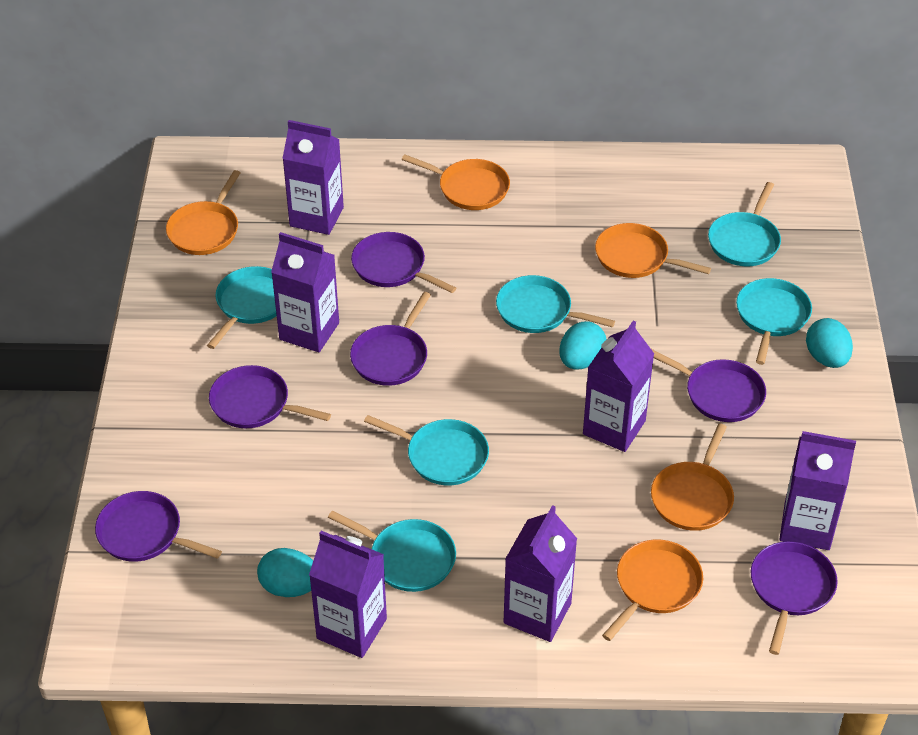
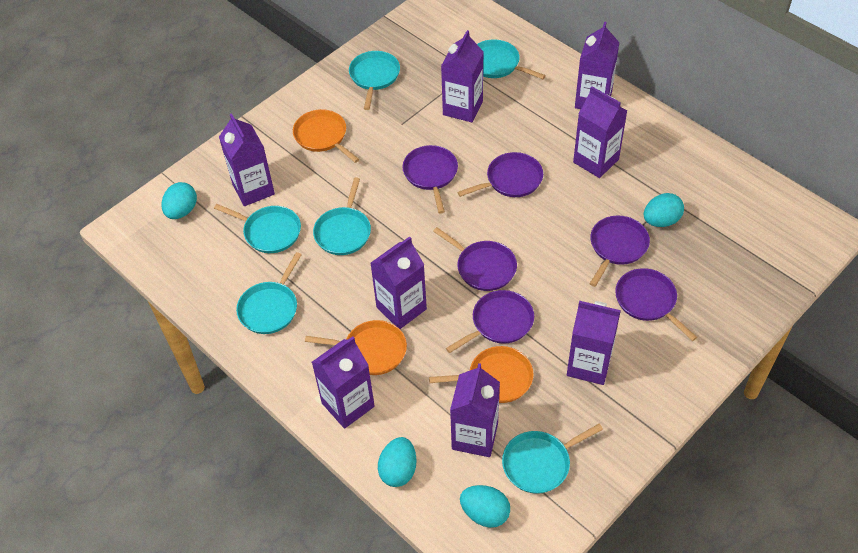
orange pan: 5 -> 3
purple carton: 6 -> 8
turquoise egg: 3 -> 4

